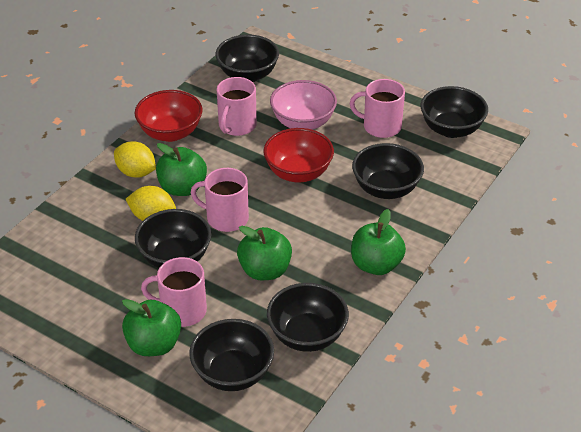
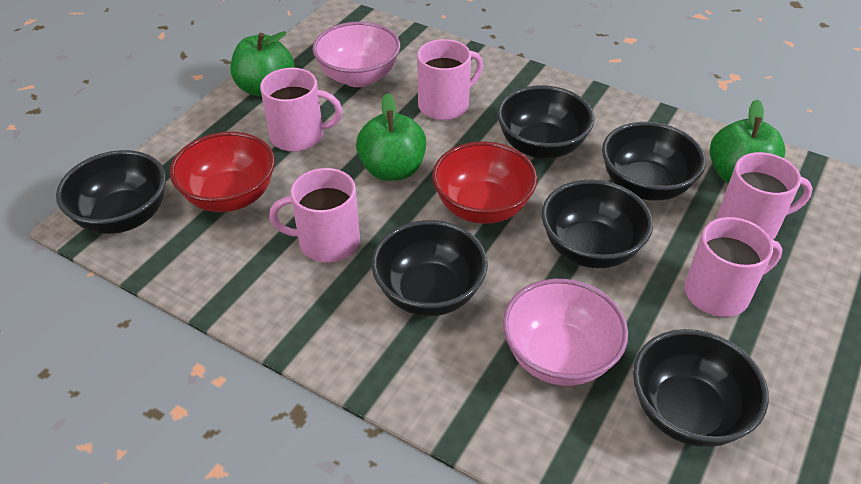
green apple: 4 -> 3
pink bowl: 1 -> 2
pink mug: 4 -> 5
yellow lemon: 2 -> 0

